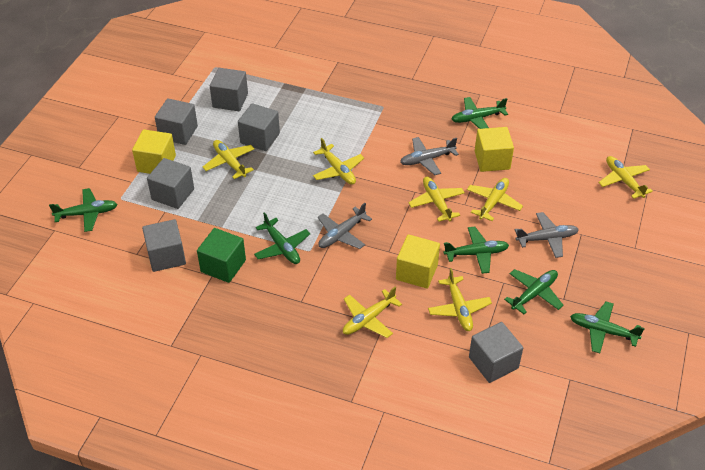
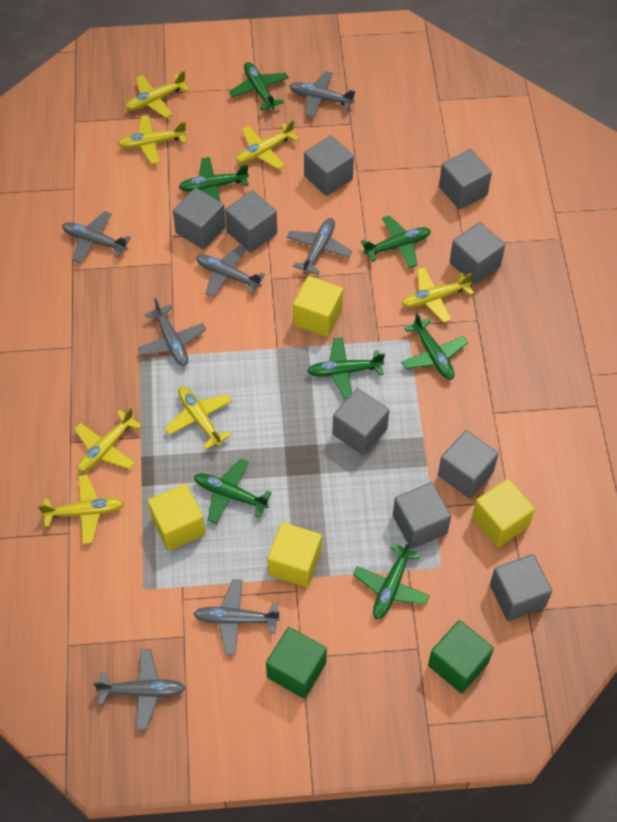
green cube: 1 -> 2
green plane: 6 -> 7
grey cube: 6 -> 9
grey plane: 3 -> 7
yellow cube: 3 -> 4

